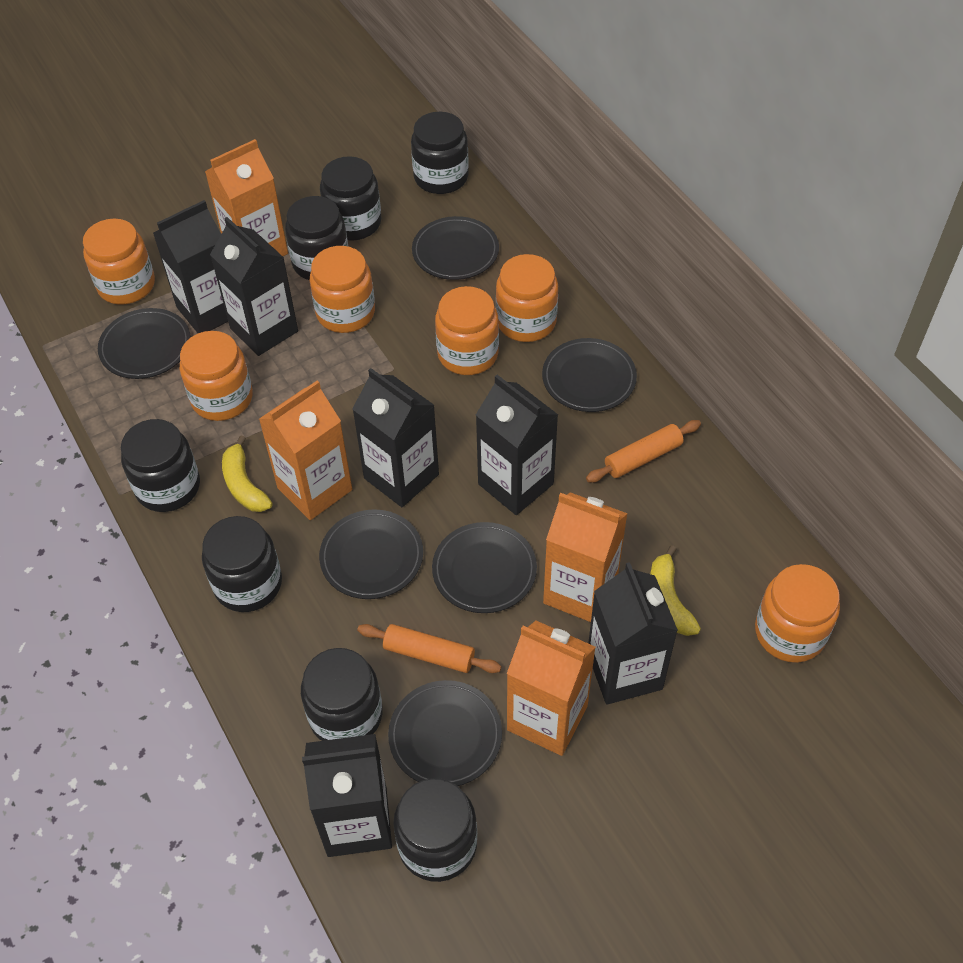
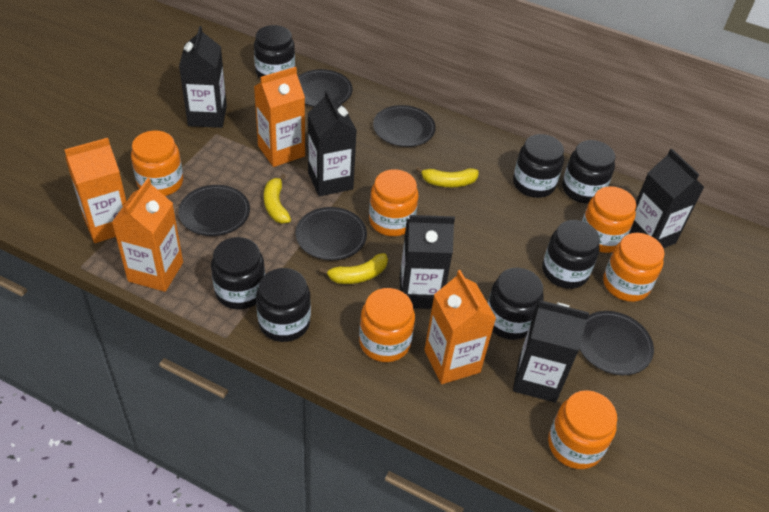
black carton: 6 -> 5
black plate: 6 -> 5
orange rolling pin: 2 -> 0
yellow banana: 2 -> 3

